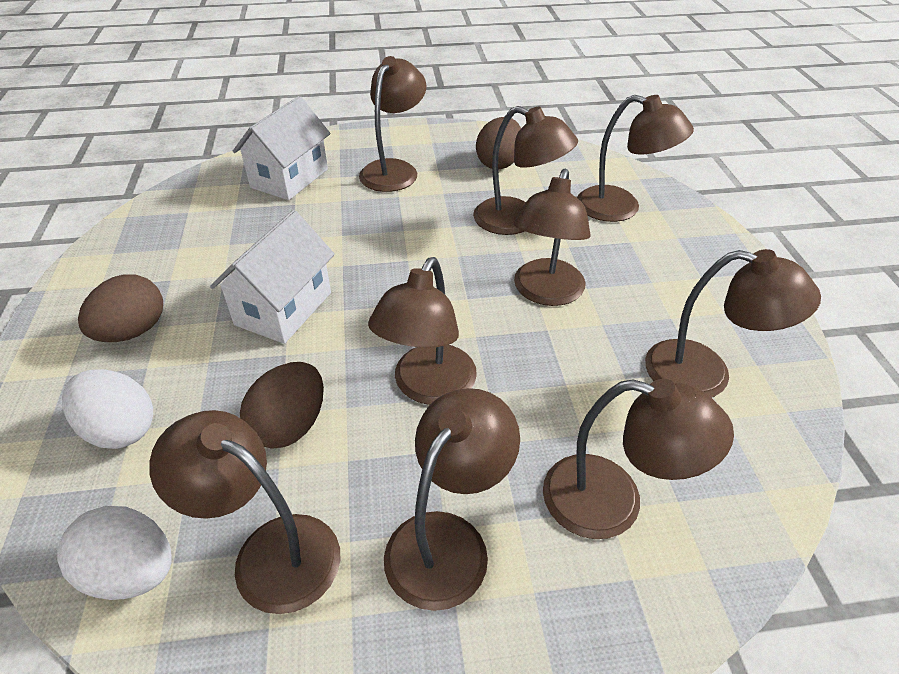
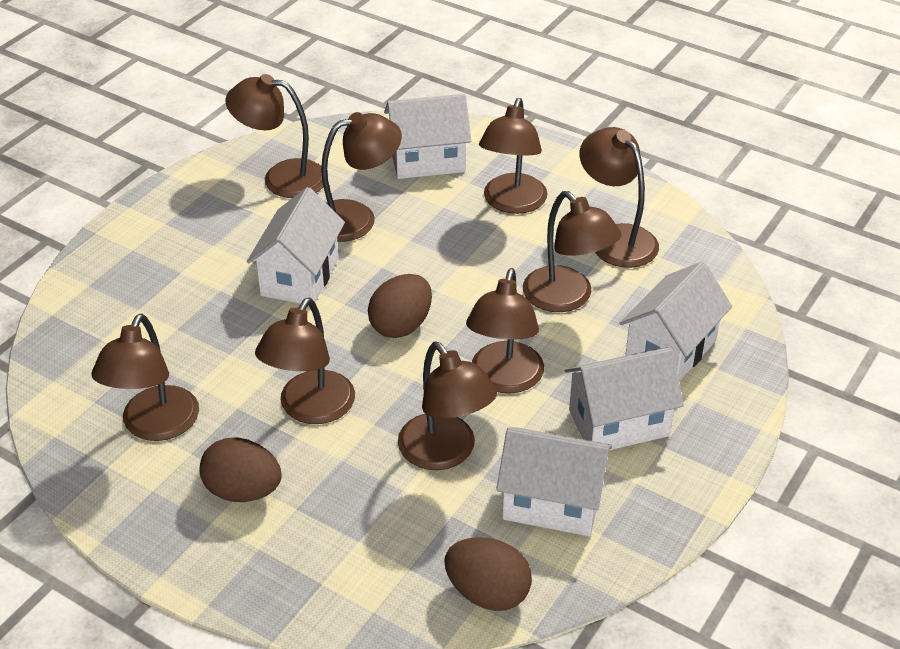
white egg: 2 -> 0
white house: 2 -> 5

